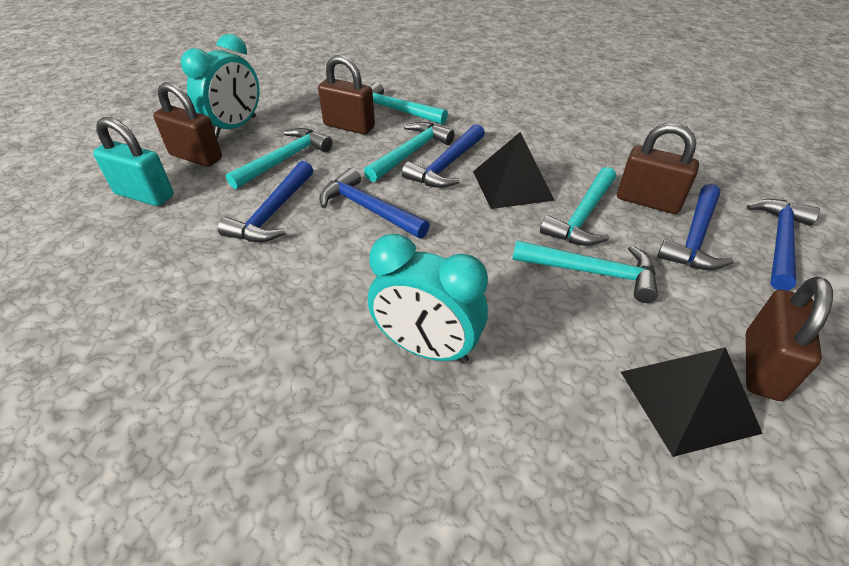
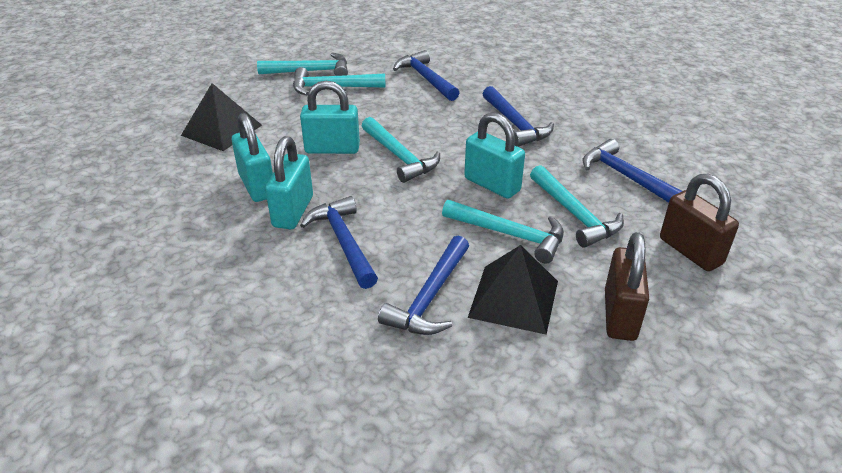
brown padlock: 4 -> 2
turquoise clock: 2 -> 0
turquoise padlock: 1 -> 4

